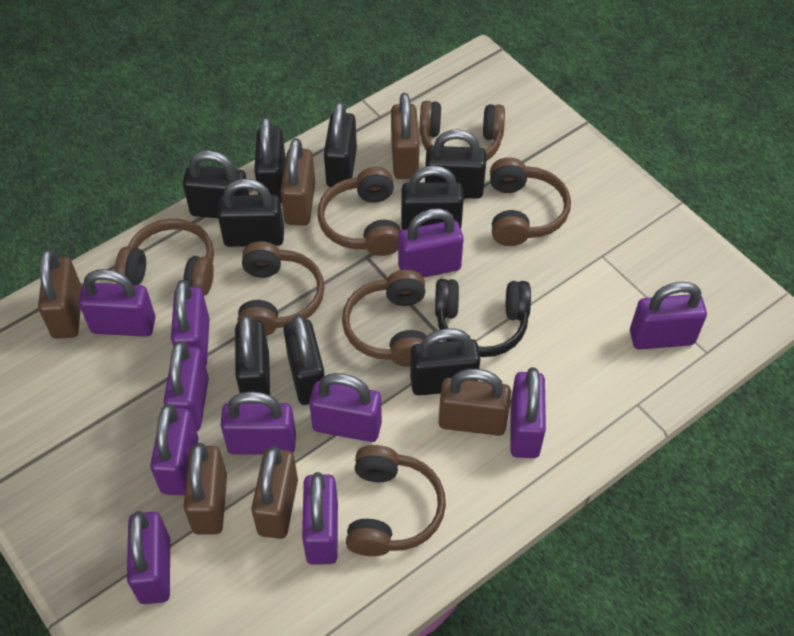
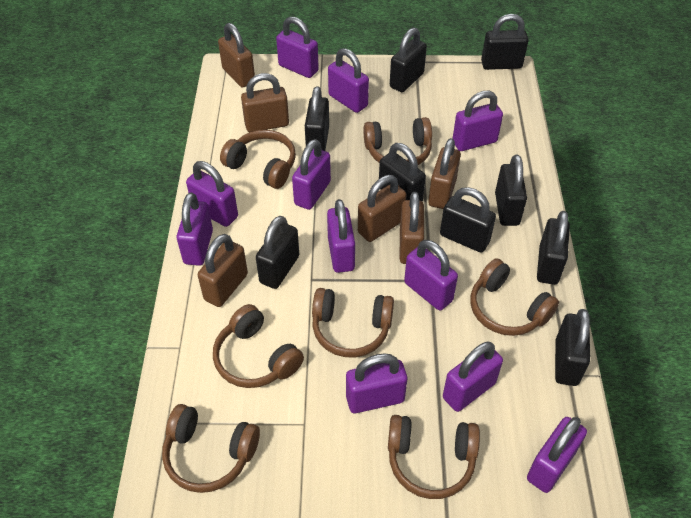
black headphones: 1 -> 0

